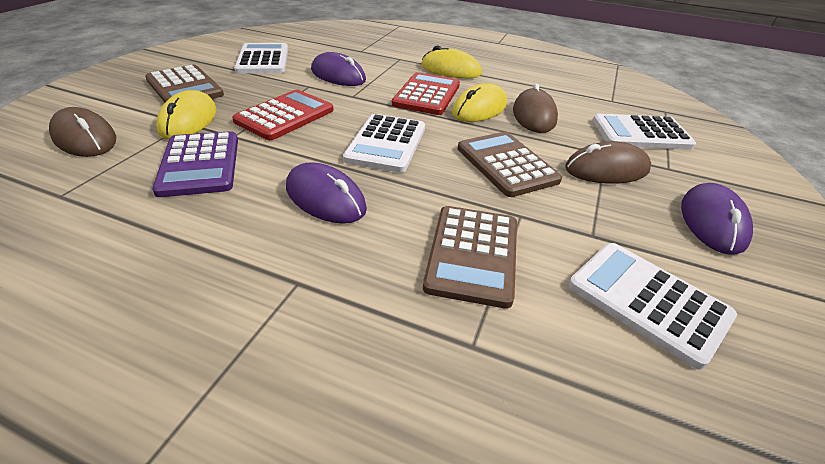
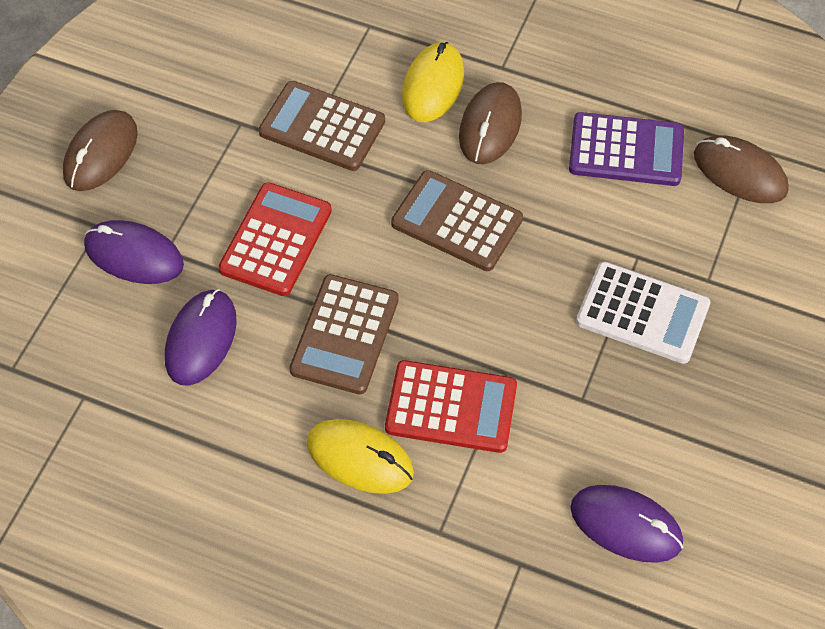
white calculator: 4 -> 1
yellow mouse: 3 -> 2

